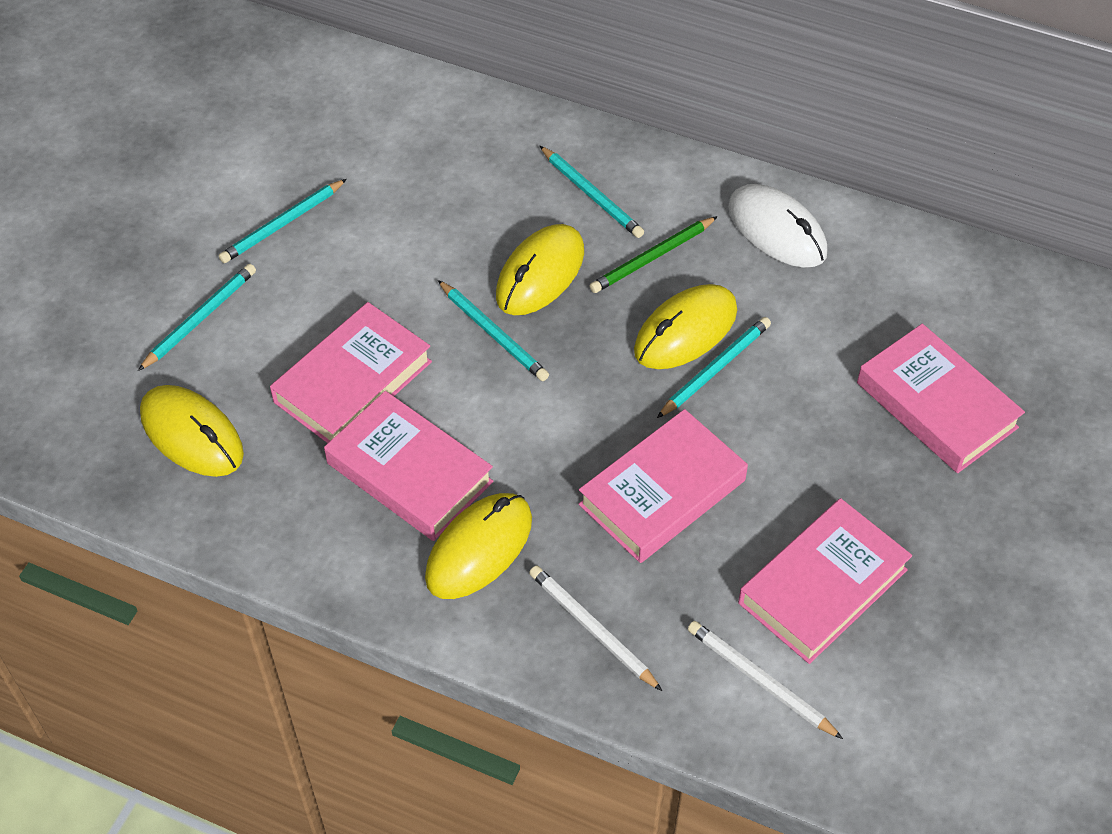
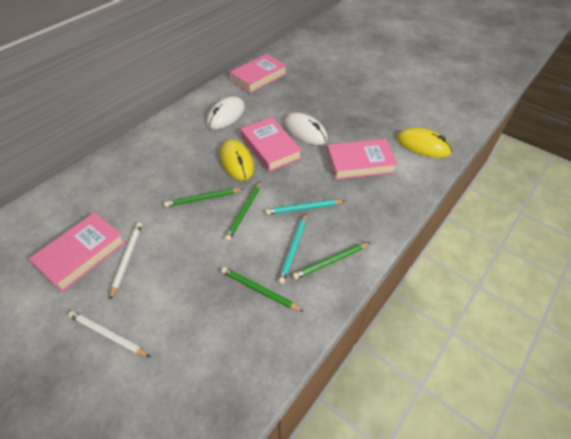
green pencil: 1 -> 4
pink book: 5 -> 4
turquoise pencil: 5 -> 2
white mouse: 1 -> 2
yellow mouse: 4 -> 2

